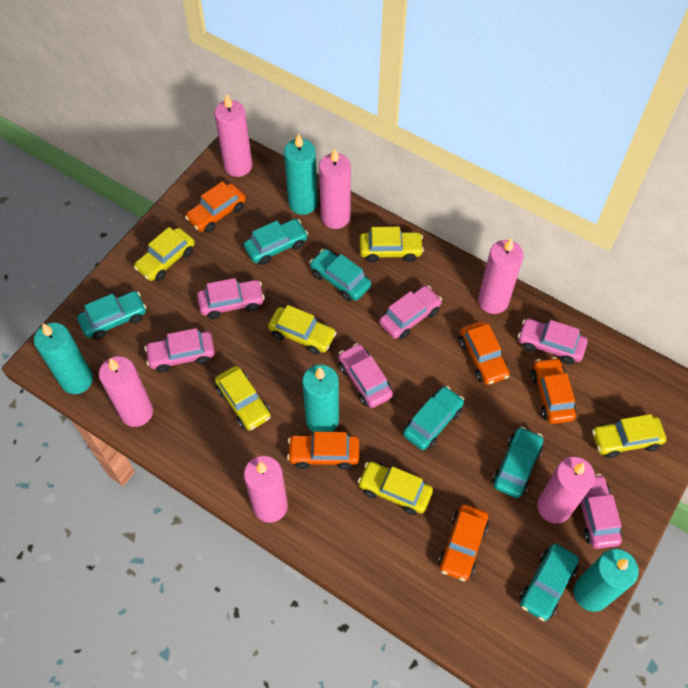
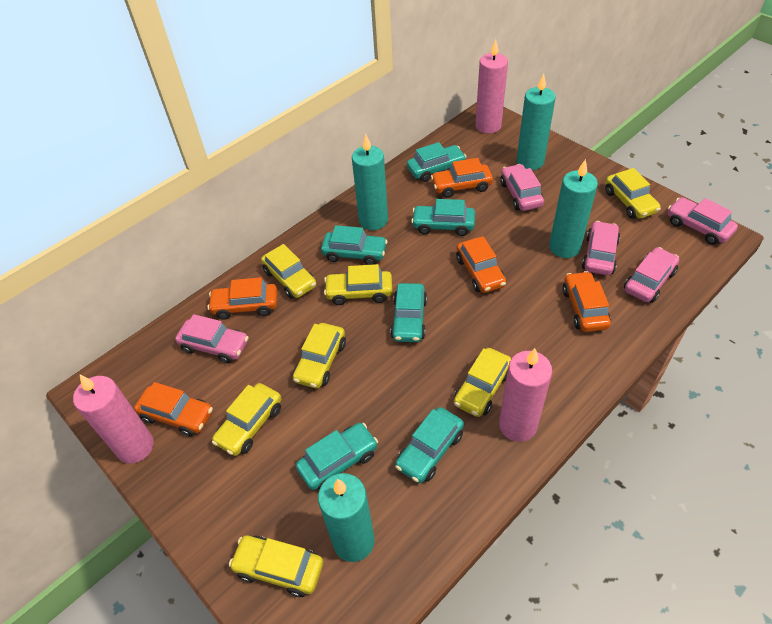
pink candle: 6 -> 3
pink car: 6 -> 5
yellow car: 6 -> 7

